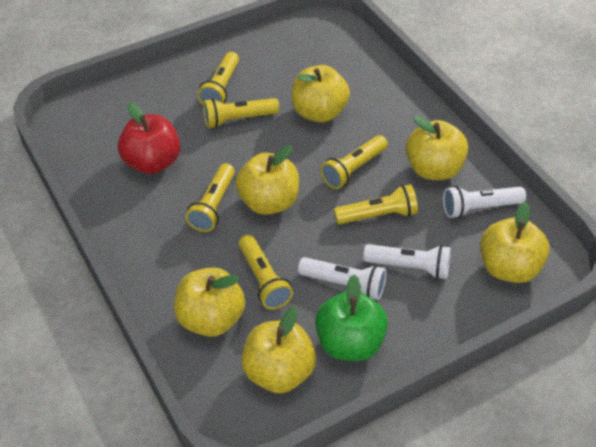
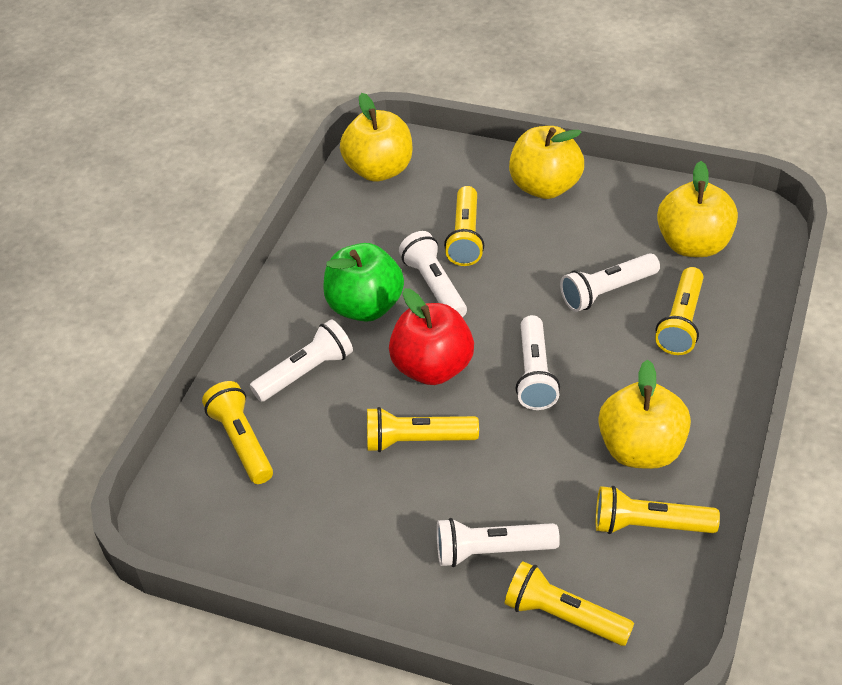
white flashlight: 3 -> 5
yellow apple: 6 -> 4

